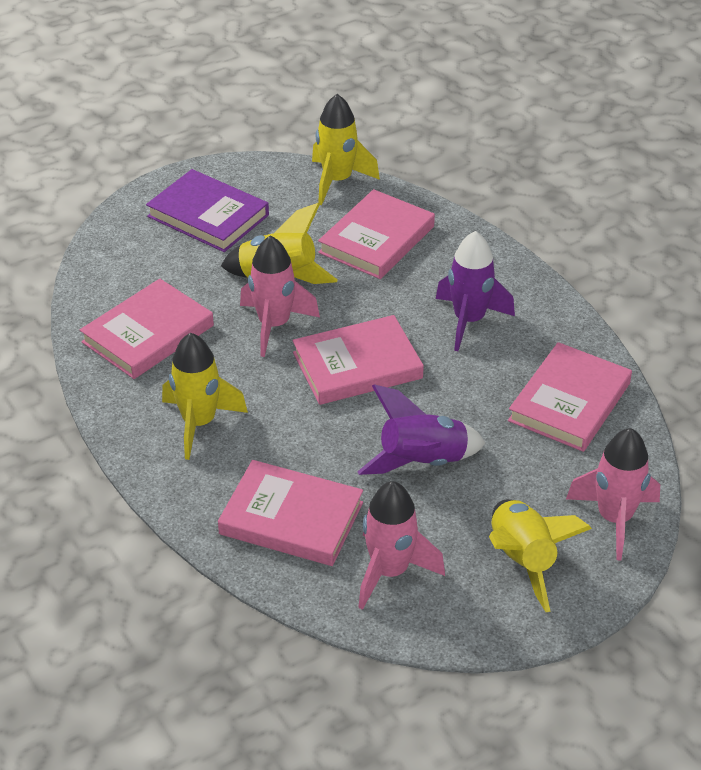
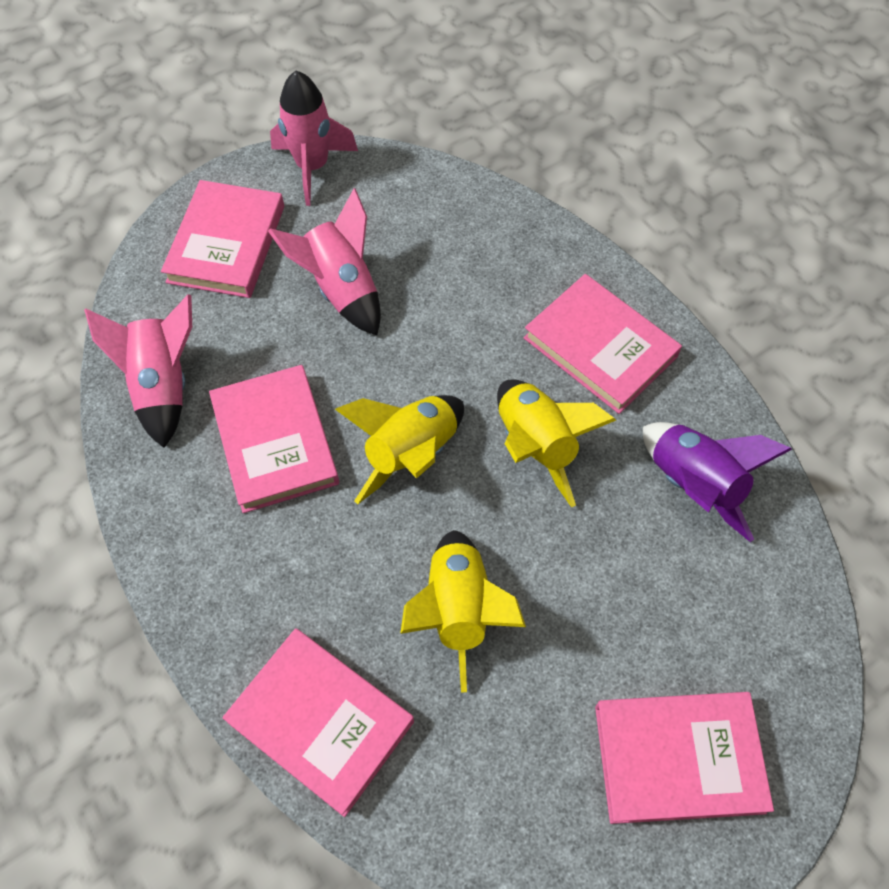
purple book: 1 -> 0
purple rocket: 2 -> 1
yellow rocket: 4 -> 3

